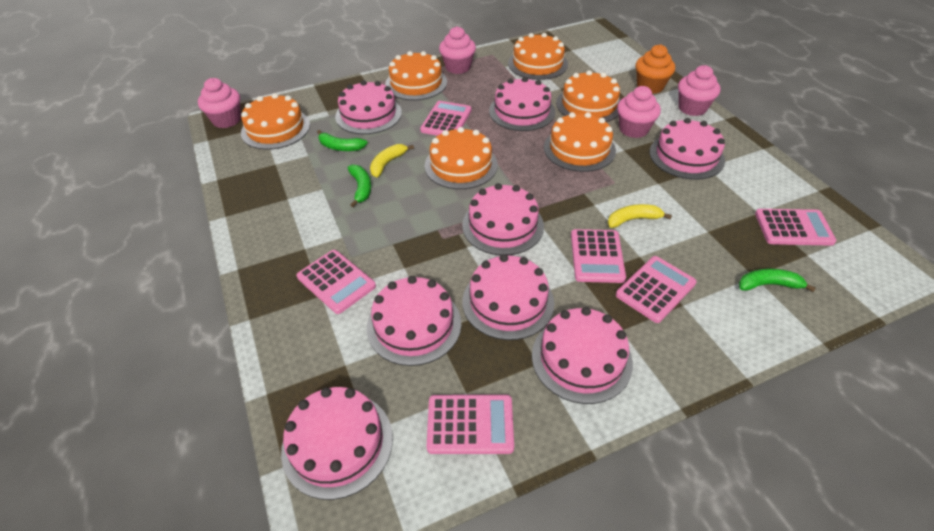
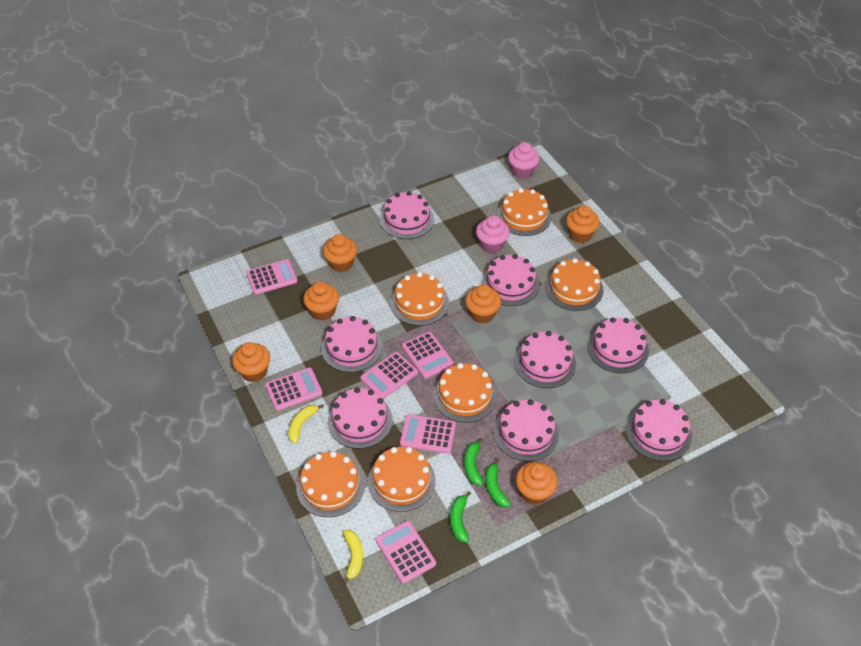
orange cupcake: 1 -> 6
pink cupcake: 4 -> 2

